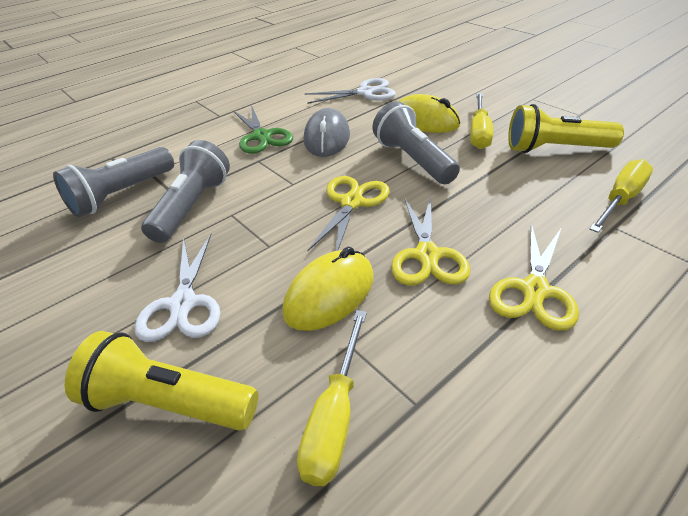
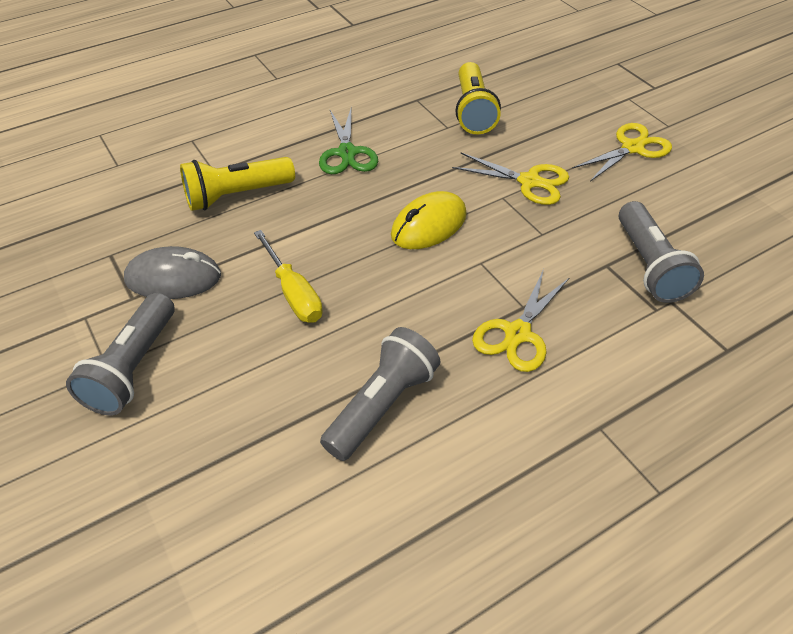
white scissors: 2 -> 0
yellow mouse: 2 -> 1
yellow screwdriver: 3 -> 1

